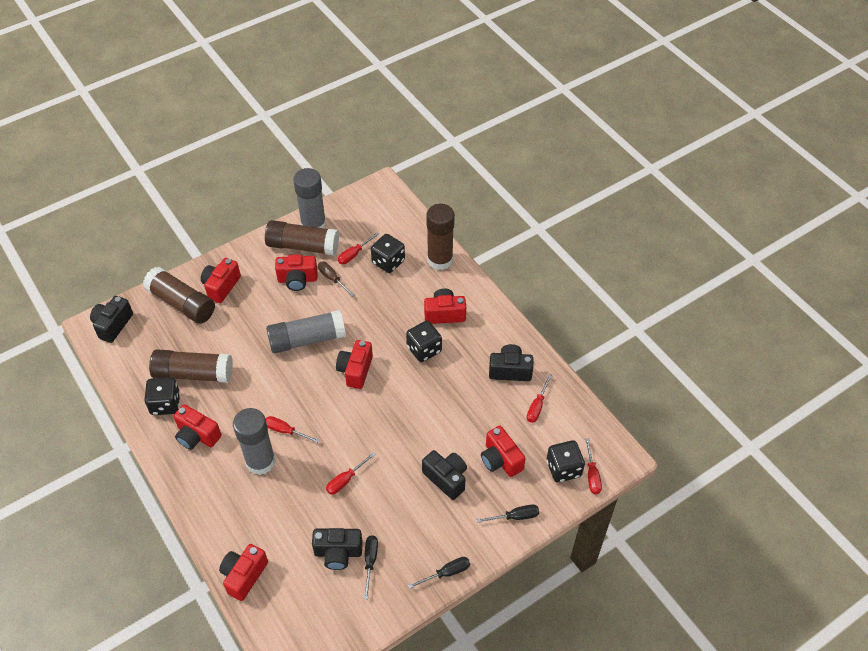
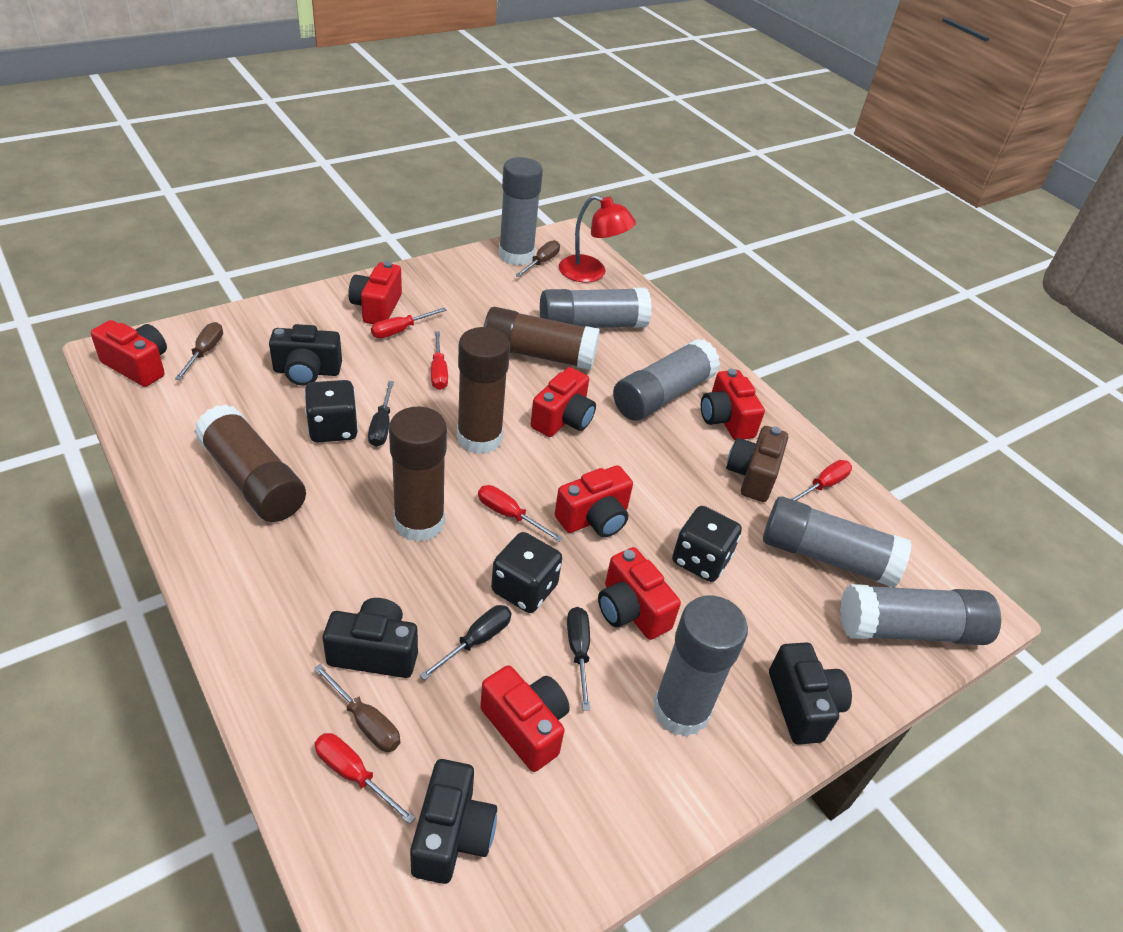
black dice: 4 -> 3
brown camera: 0 -> 1
brown screwdriver: 1 -> 3
grey glue stick: 3 -> 6
red lamp: 0 -> 1

